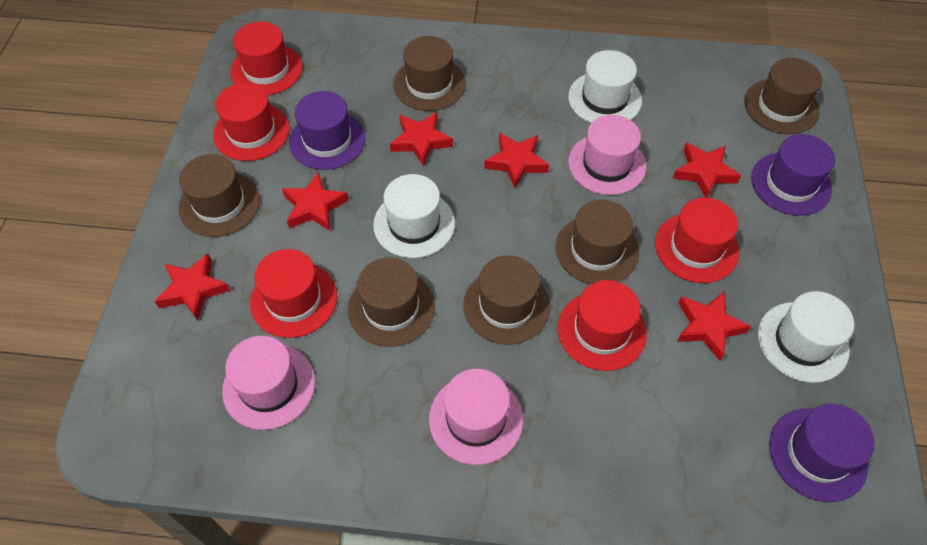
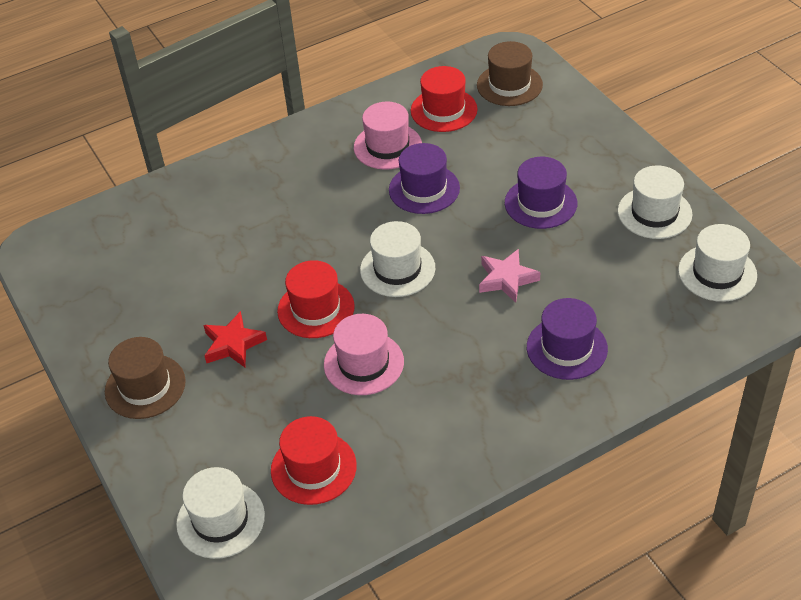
brown hat: 6 -> 2
pink hat: 3 -> 2
pink star: 0 -> 1
red hat: 5 -> 3
red star: 6 -> 1
white hat: 3 -> 4

